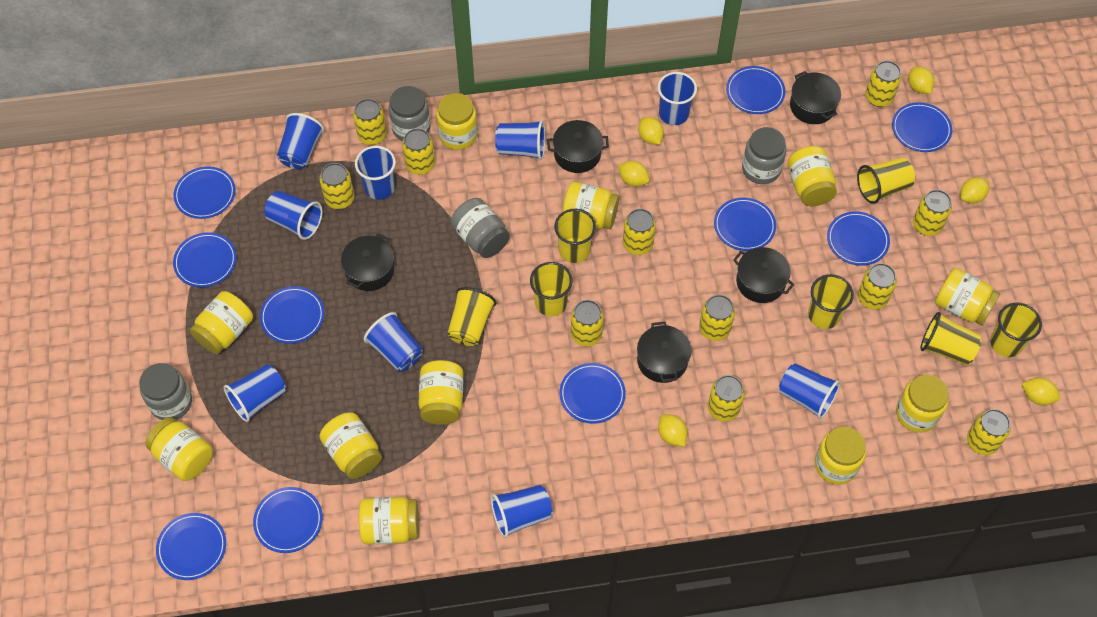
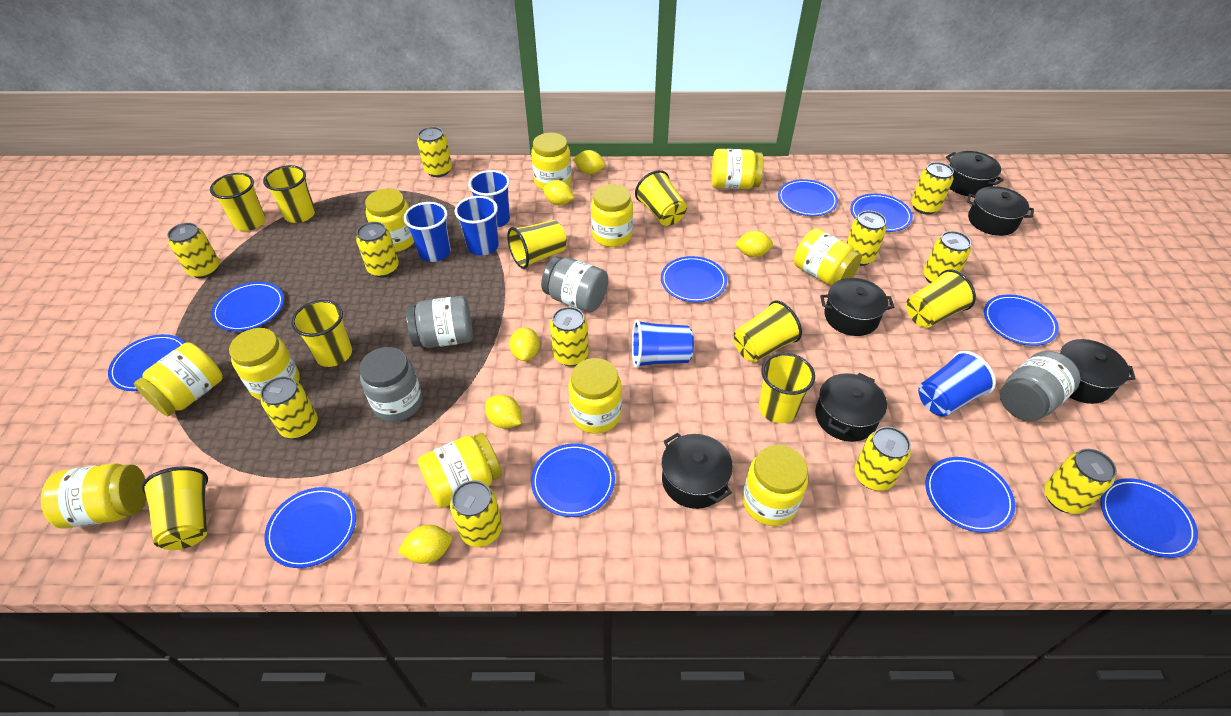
black pot: 5 -> 6
blue cup: 9 -> 5
yellow cup: 7 -> 9

